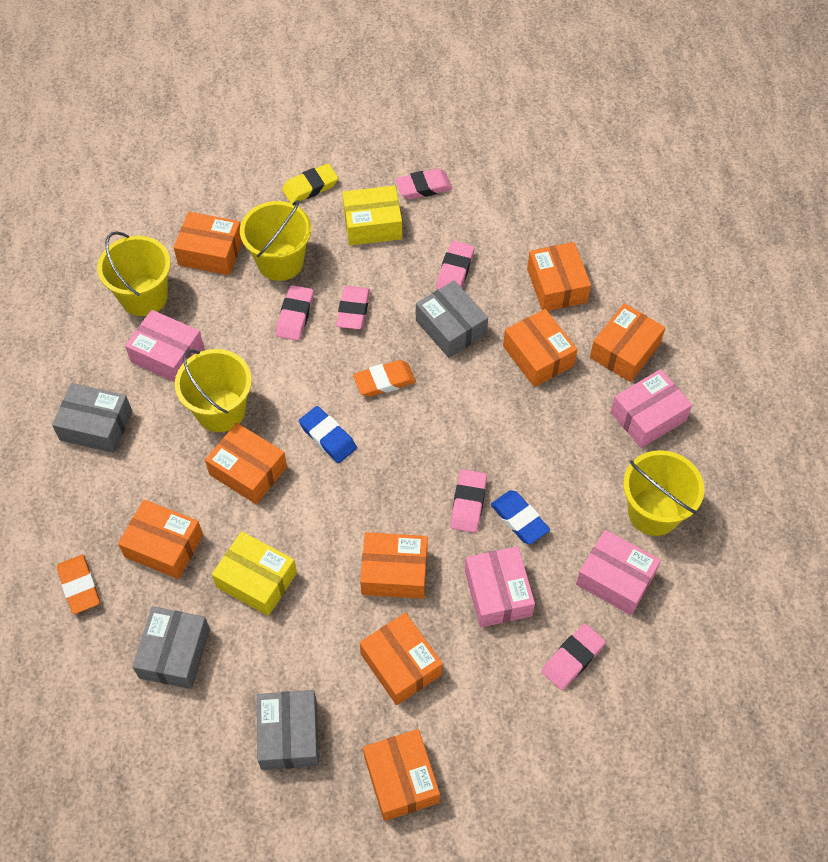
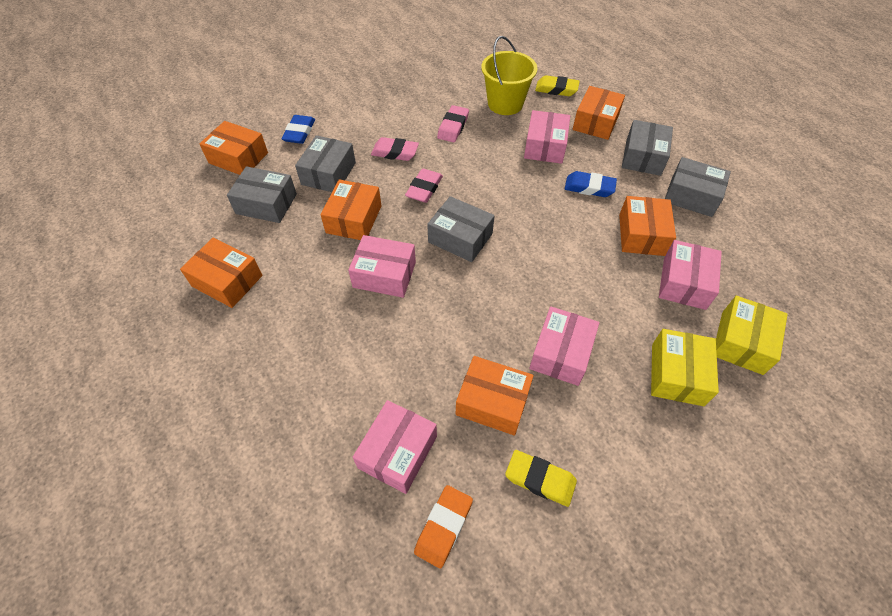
grey box: 4 -> 5
orange box: 9 -> 6
orange eraser: 2 -> 1
pink box: 4 -> 5
pink eraser: 6 -> 3
yellow bucket: 4 -> 1
yellow eraser: 1 -> 2

